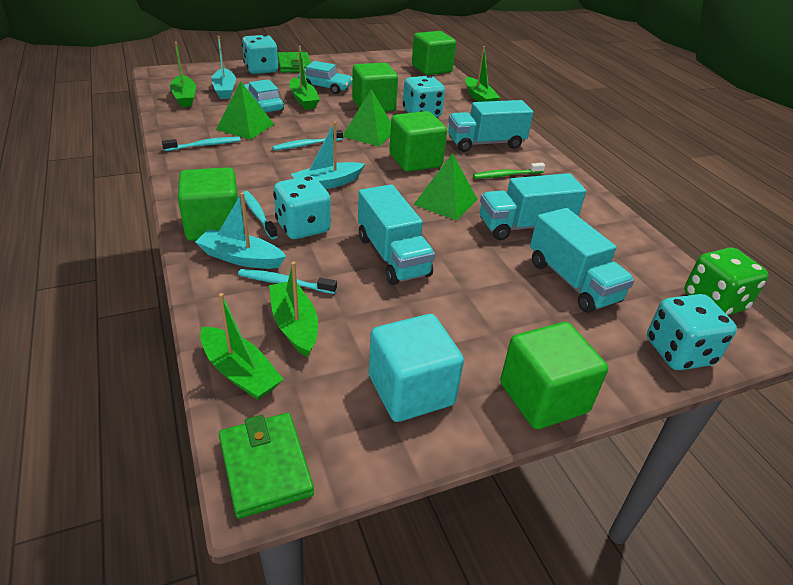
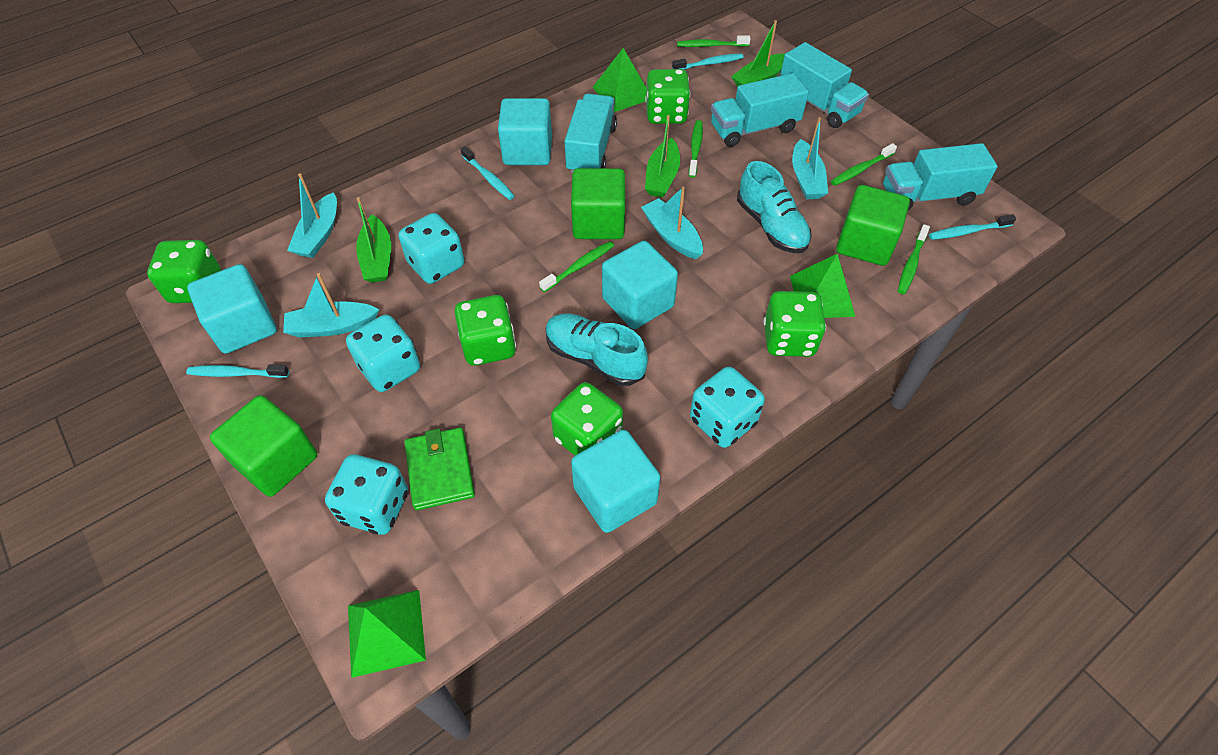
green boat: 5 -> 3
green cube: 5 -> 3
green dice: 1 -> 5
green toothbrush: 1 -> 5
green wallet: 2 -> 1
turquoise boat: 3 -> 4
turquoise car: 2 -> 0
turquoise cube: 1 -> 4
turquoise shoe: 0 -> 2

